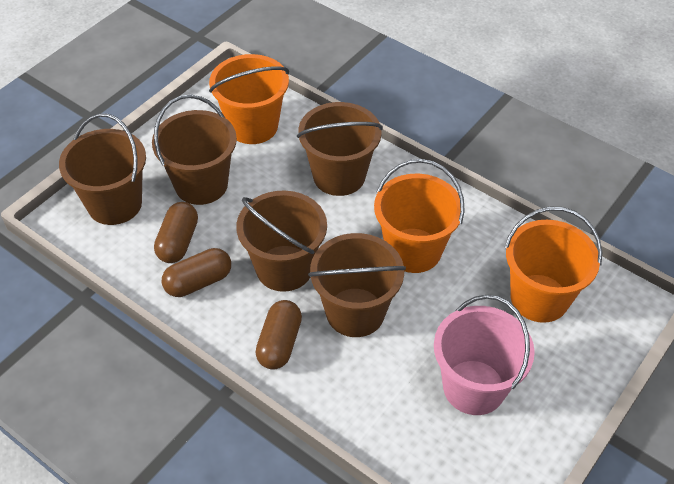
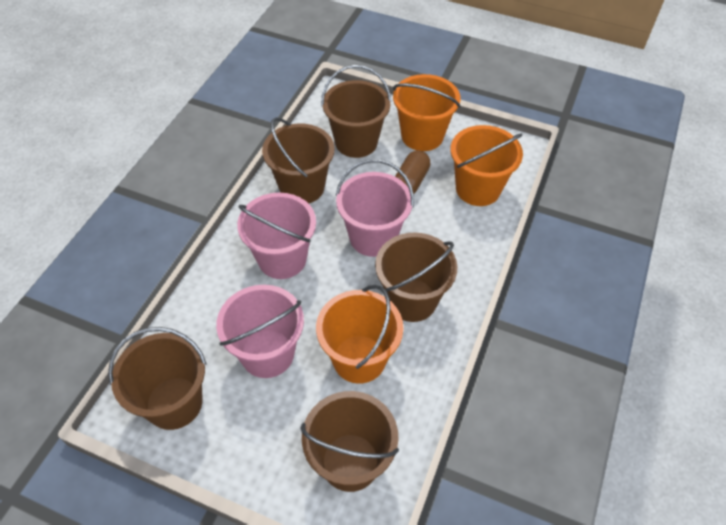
brown capsule: 3 -> 1
pink bucket: 1 -> 3

